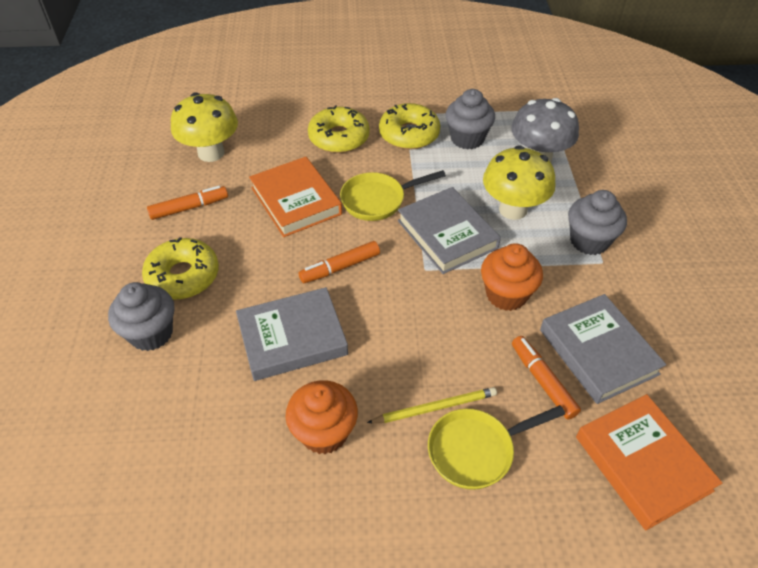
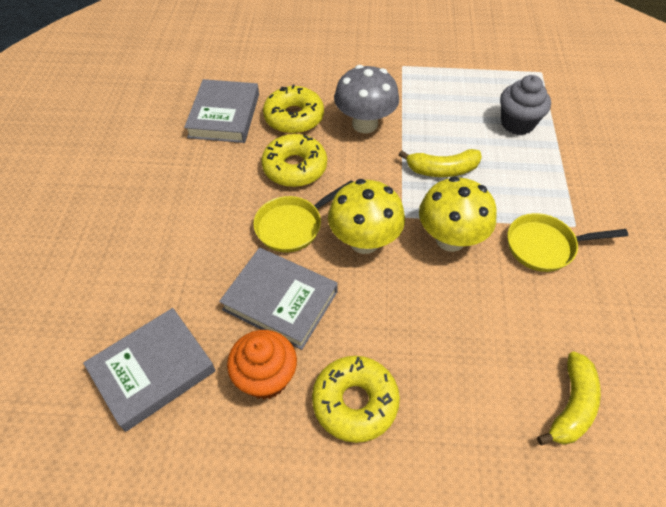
grey cupcake: 3 -> 1
orange book: 2 -> 0
orange cupcake: 2 -> 1
orange marker: 3 -> 0
yellow banana: 0 -> 2
yellow pencil: 1 -> 0

